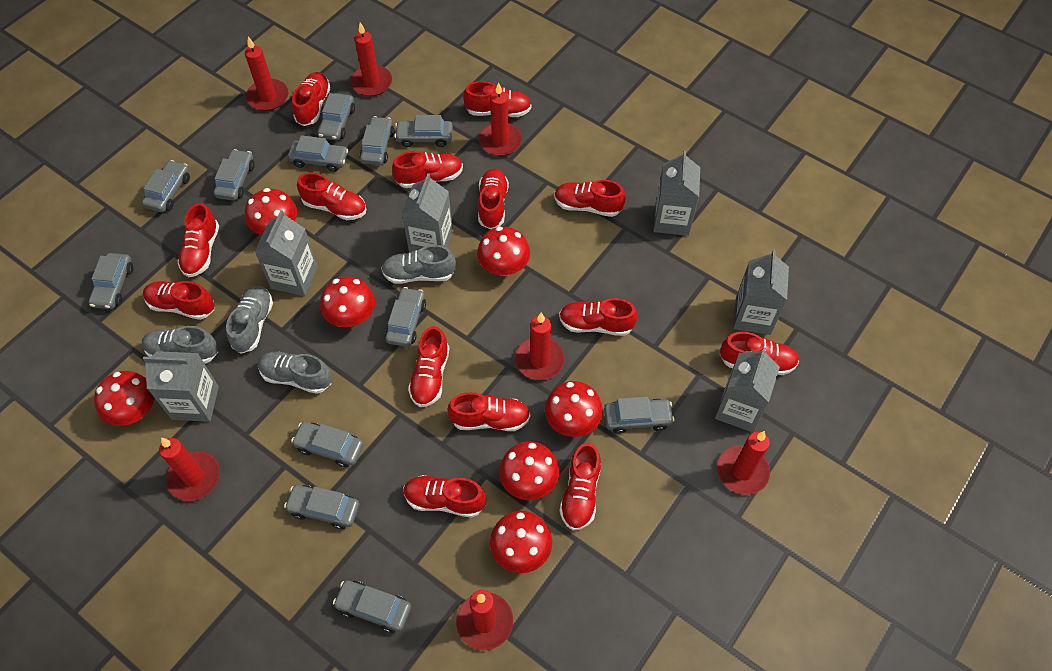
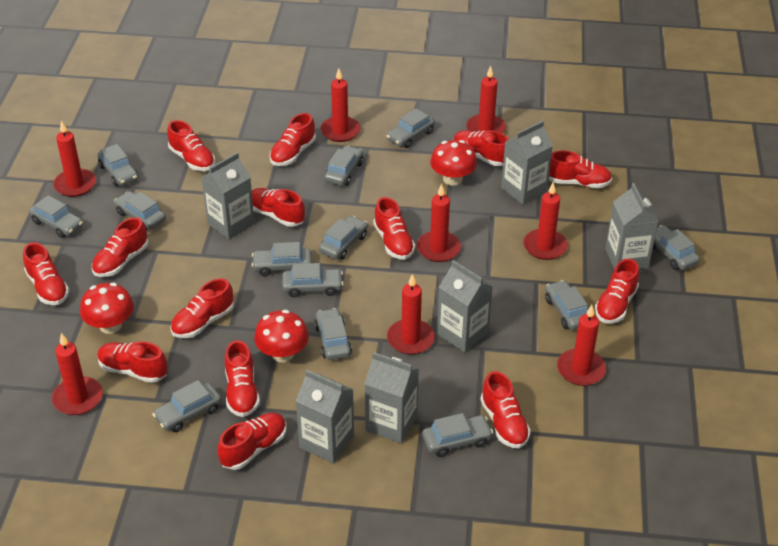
grey car: 12 -> 13
grey shoe: 4 -> 0
red candle: 7 -> 8
red mushroom: 7 -> 3

